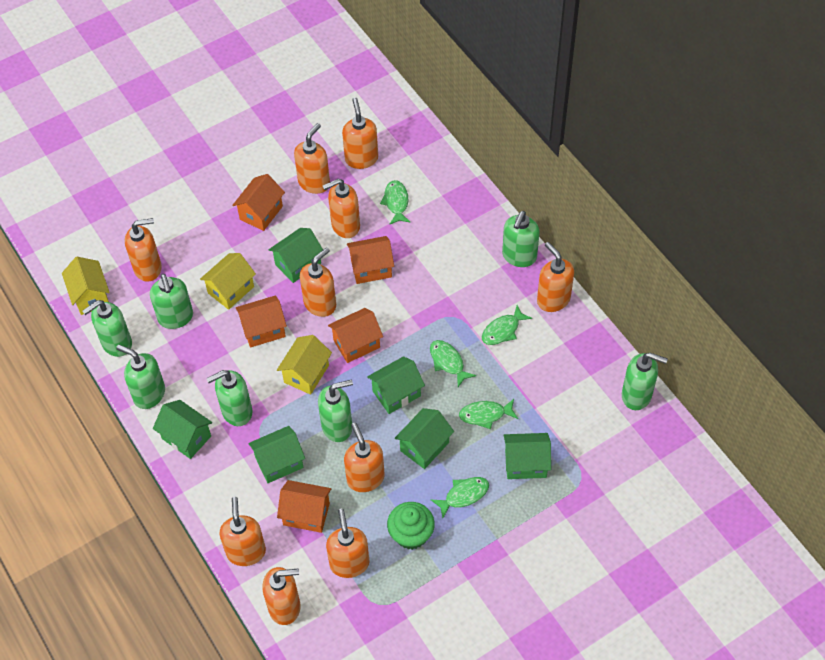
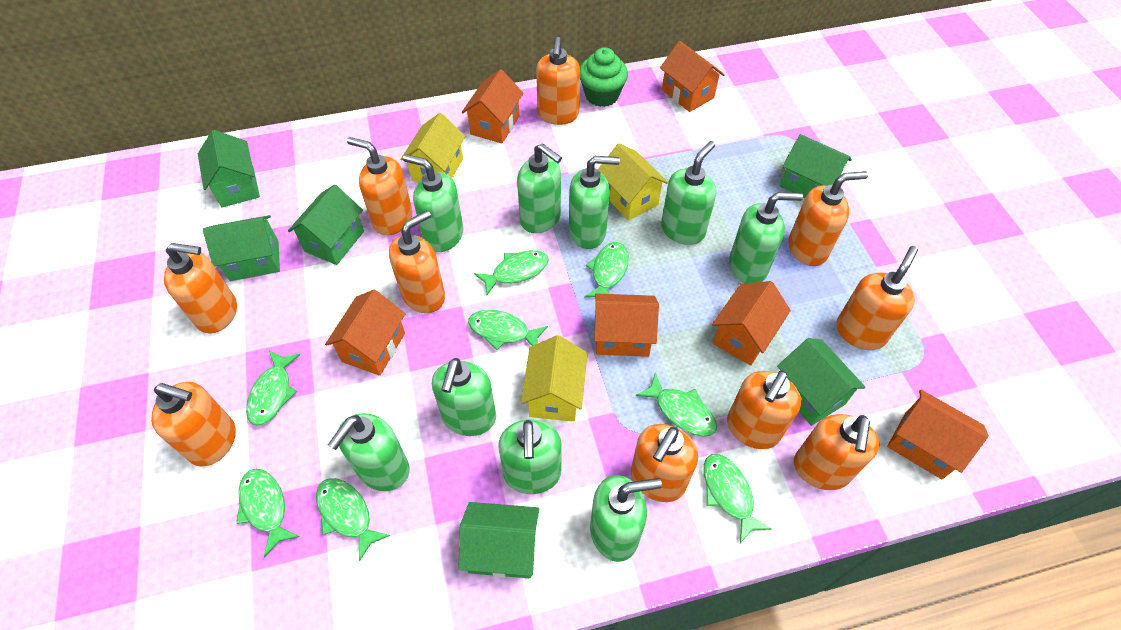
green fish: 5 -> 8
green soap dispenser: 7 -> 9
orange house: 5 -> 6

